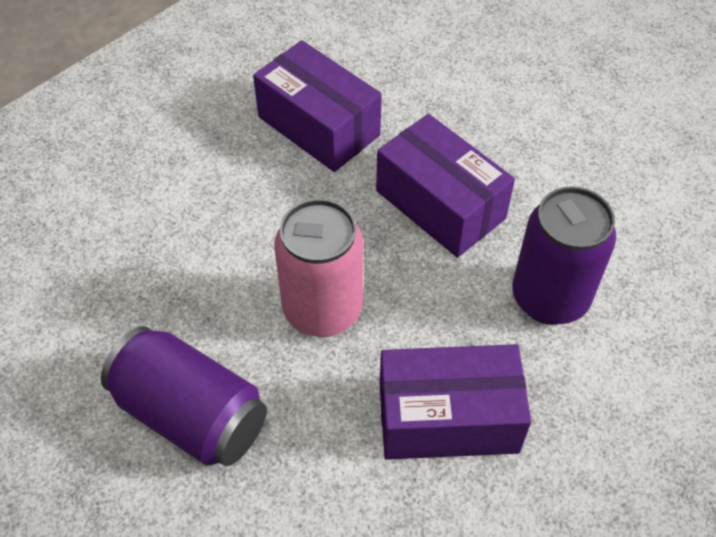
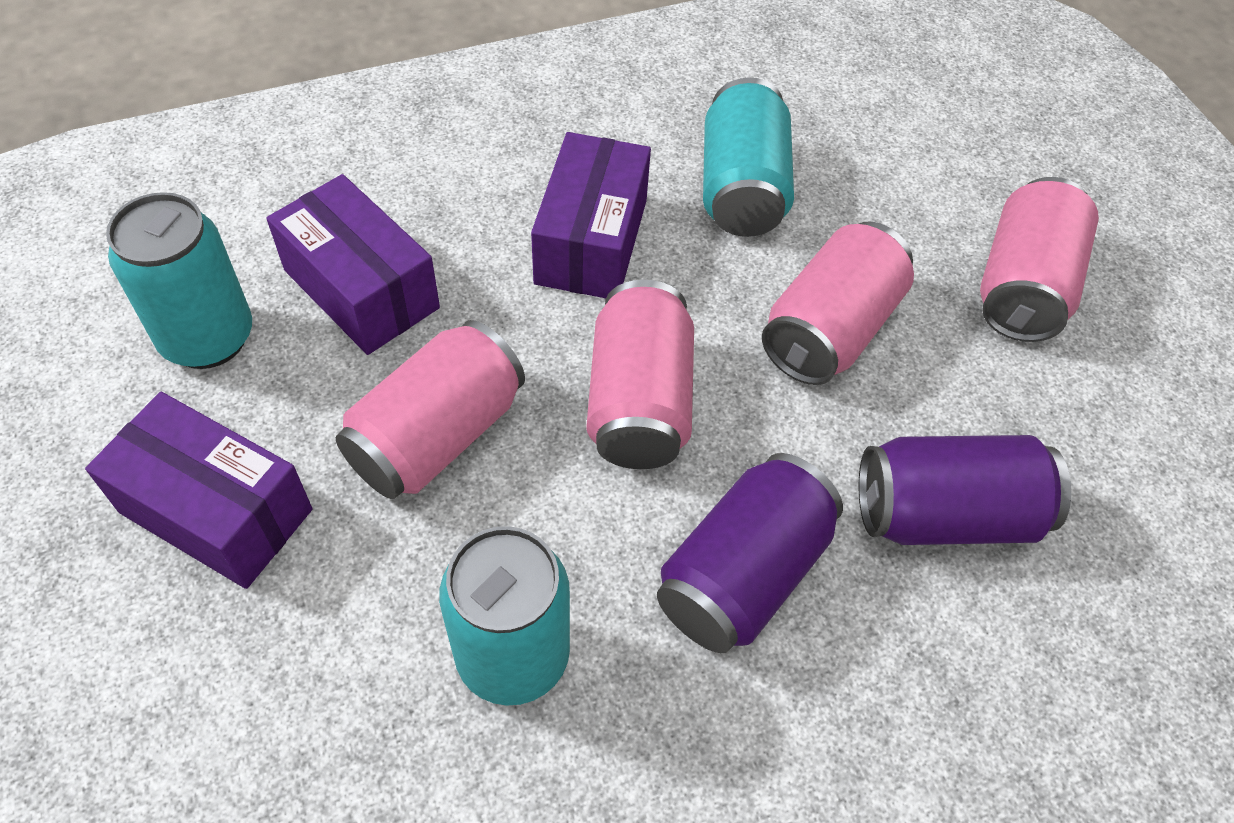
pink can: 1 -> 4
turquoise can: 0 -> 3

